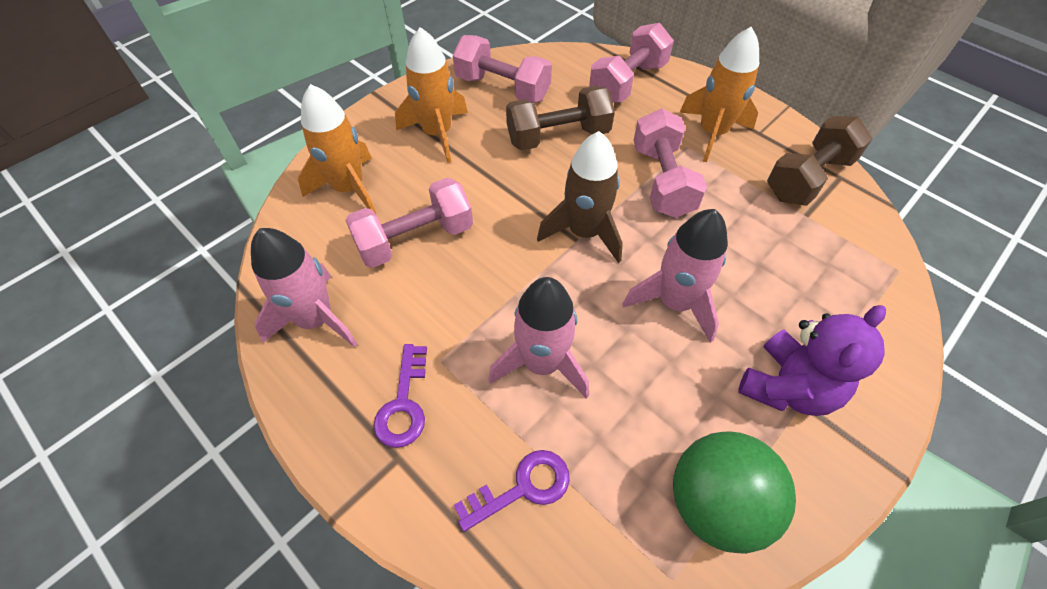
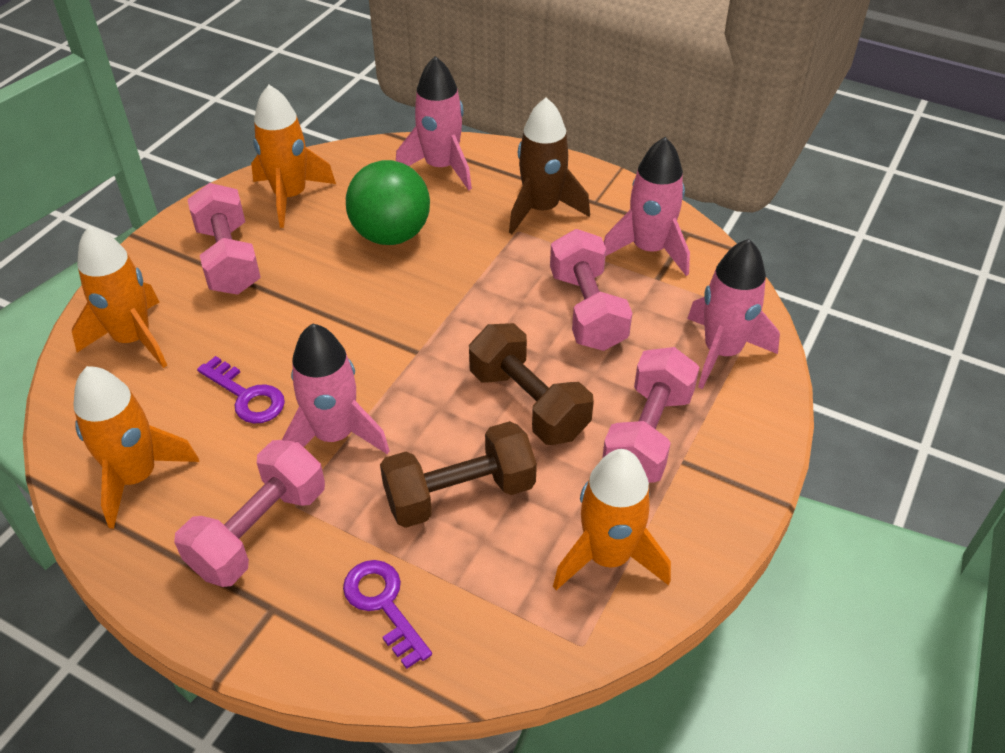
orange rocket: 3 -> 4
pink rocket: 3 -> 4
purple teddy bear: 1 -> 0

